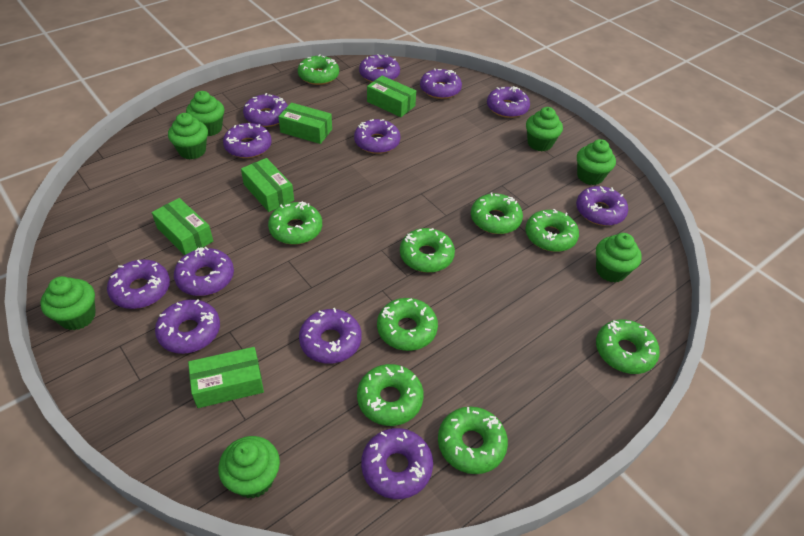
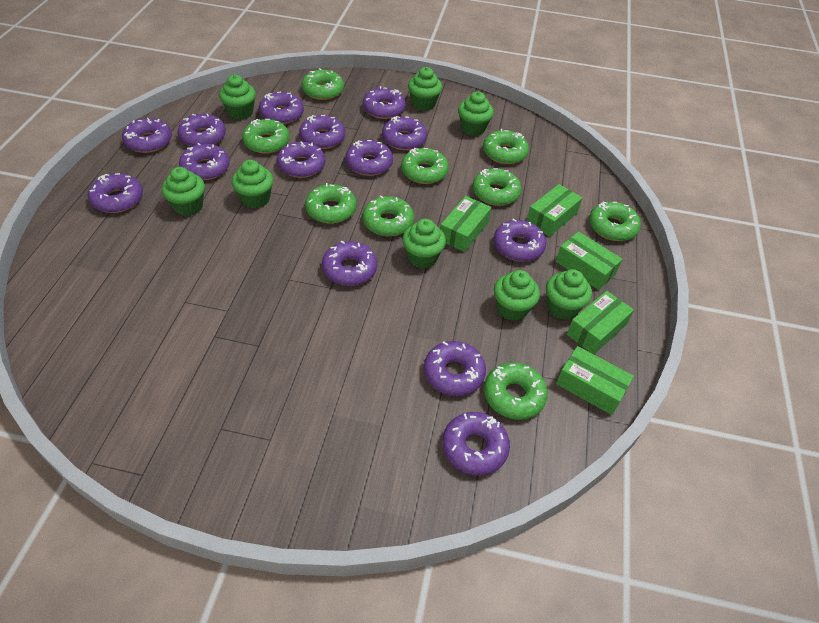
green cupcake: 7 -> 8
purple donut: 12 -> 14

